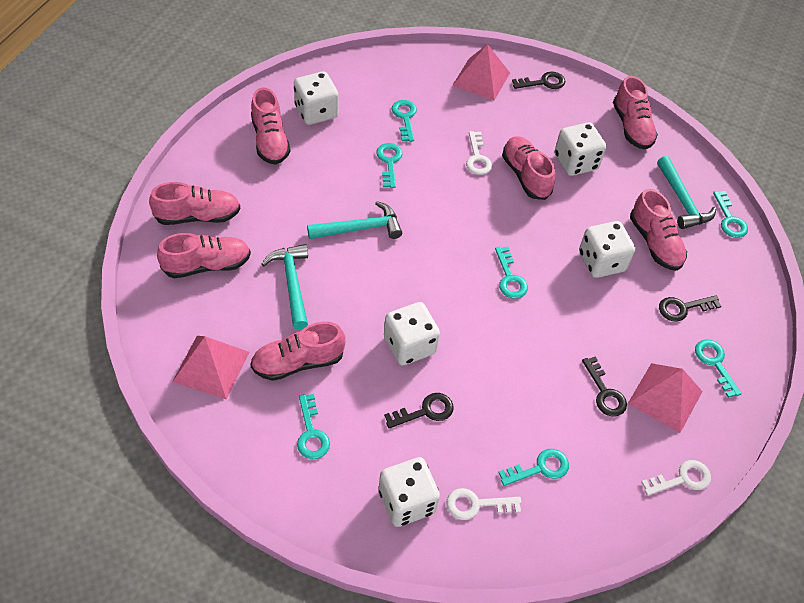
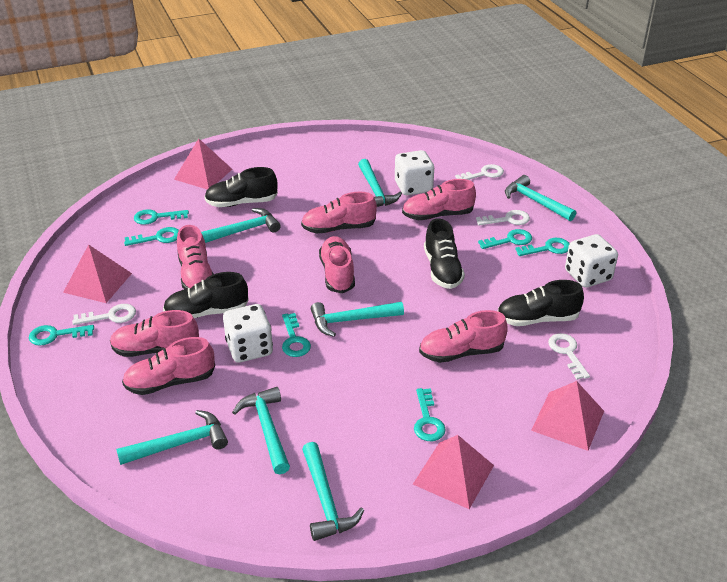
black key: 4 -> 0
black shoe: 0 -> 4
pink pyramid: 3 -> 4
turquoise hammer: 3 -> 7
white dice: 5 -> 3
white key: 3 -> 4

